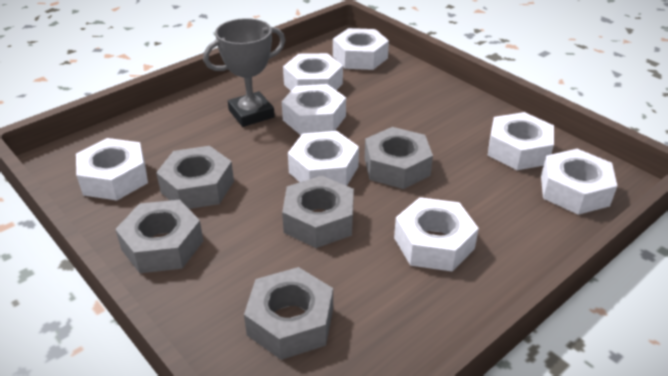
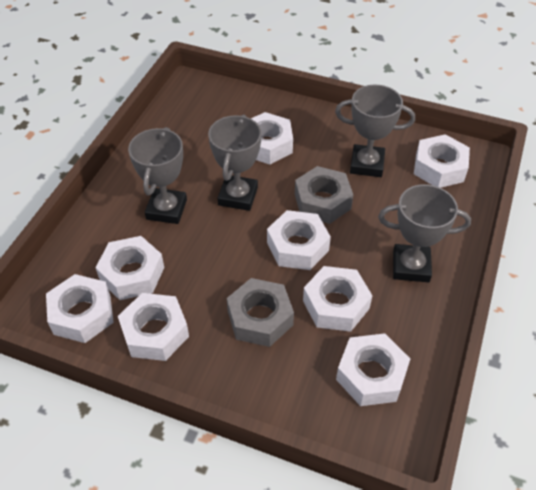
grey nut: 5 -> 2
grey trophy: 1 -> 4

